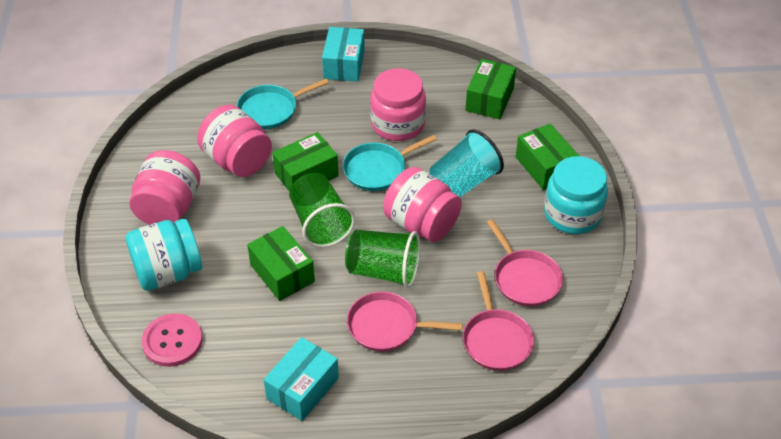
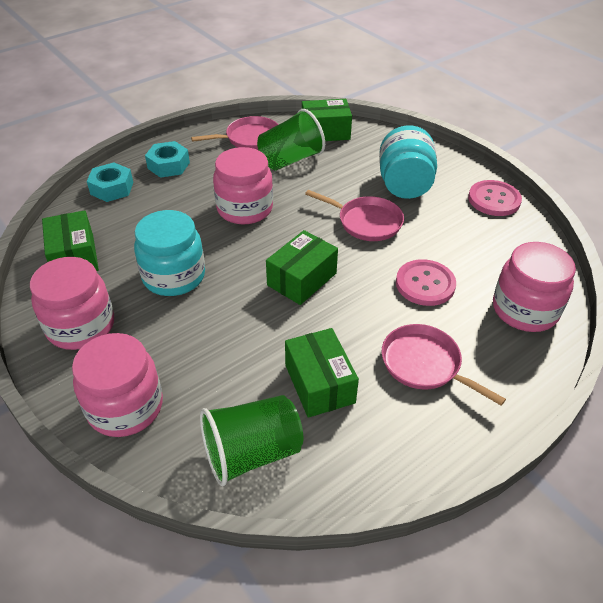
pink button: 1 -> 2
turquoise box: 2 -> 0
turquoise cup: 1 -> 0
turquoise nut: 0 -> 2
turquoise pan: 2 -> 0

